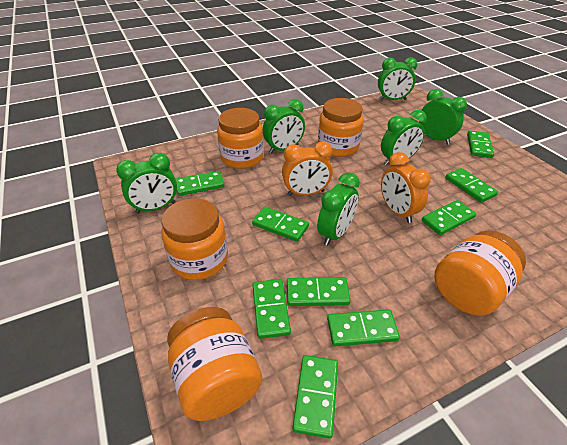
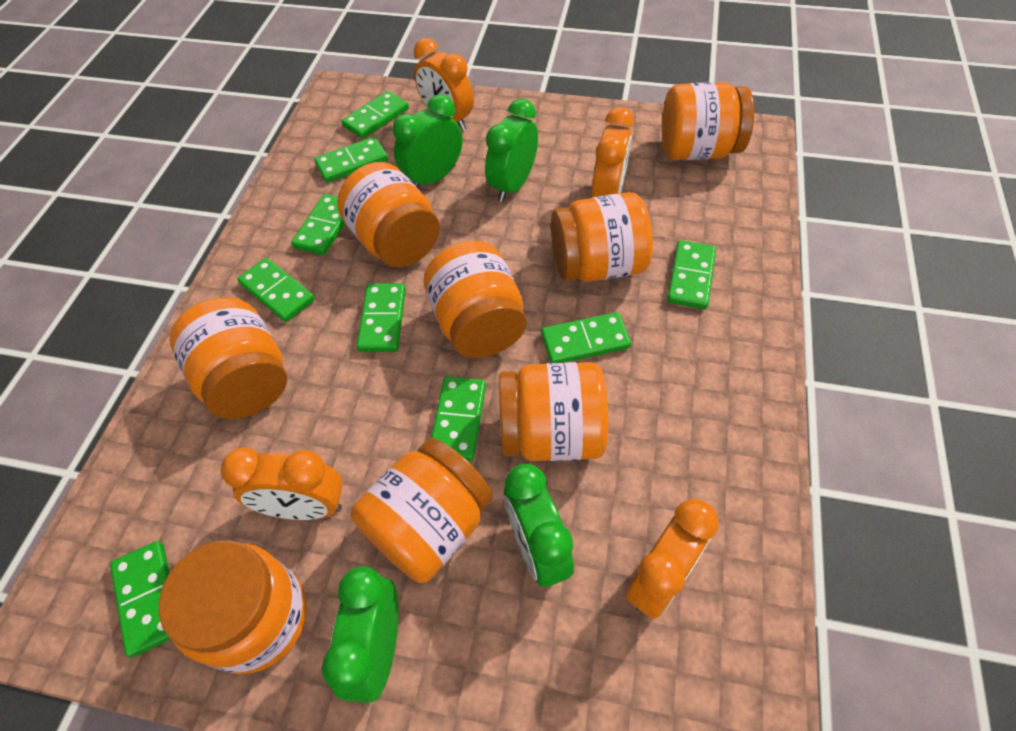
green clock: 6 -> 4
orange clock: 2 -> 4
orange jar: 5 -> 8

